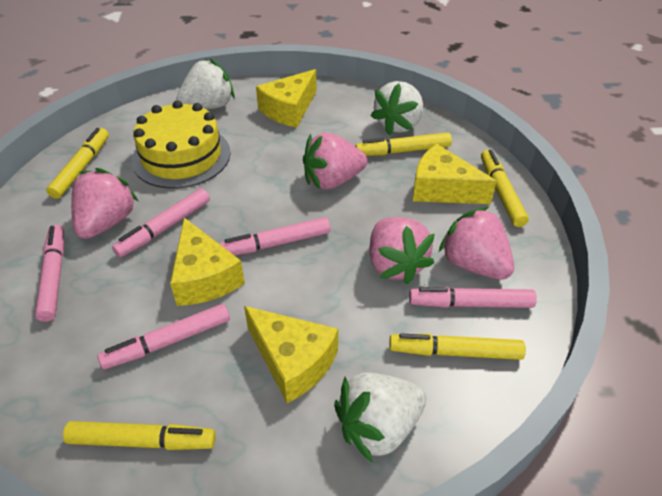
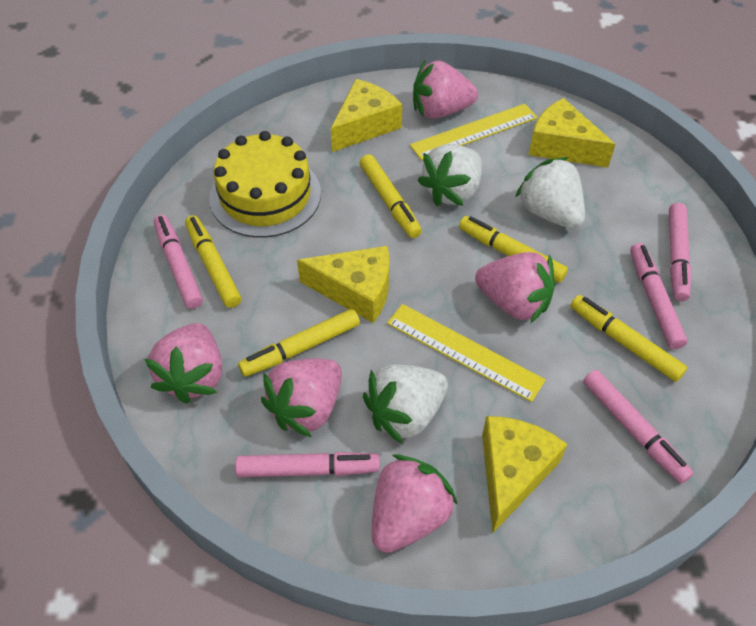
pink strawberry: 4 -> 5
yellow ruler: 0 -> 2

